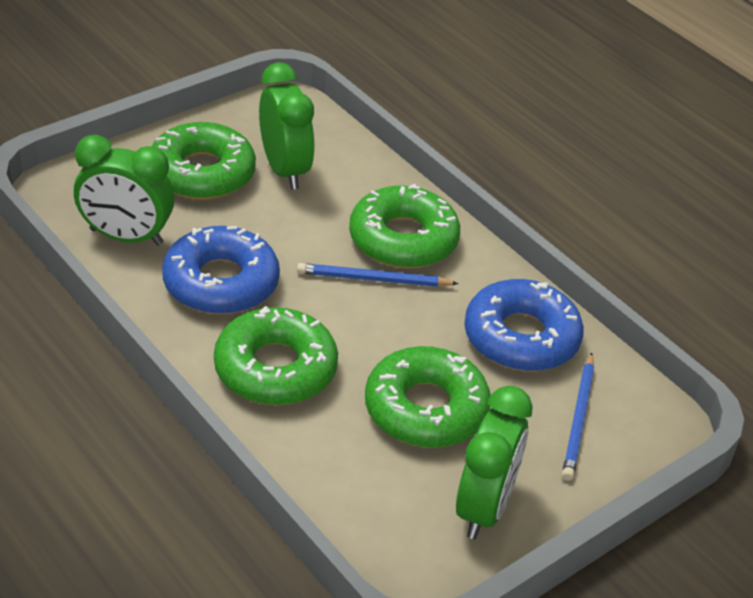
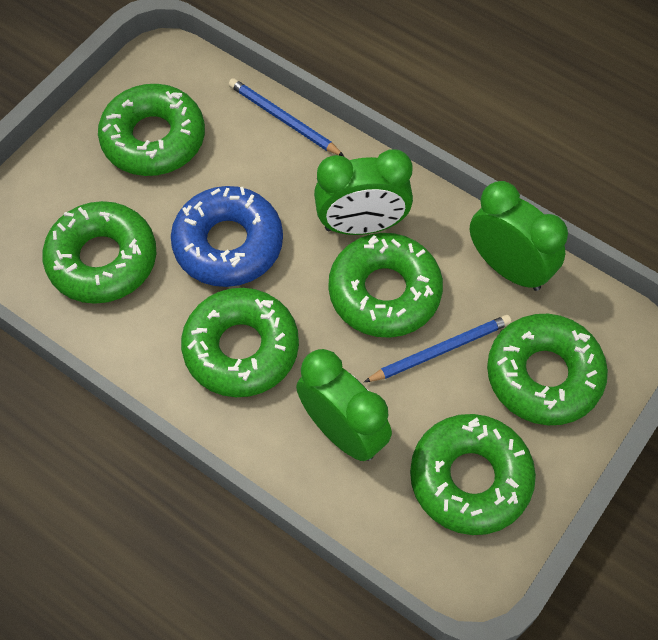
blue donut: 2 -> 1
green donut: 4 -> 6

